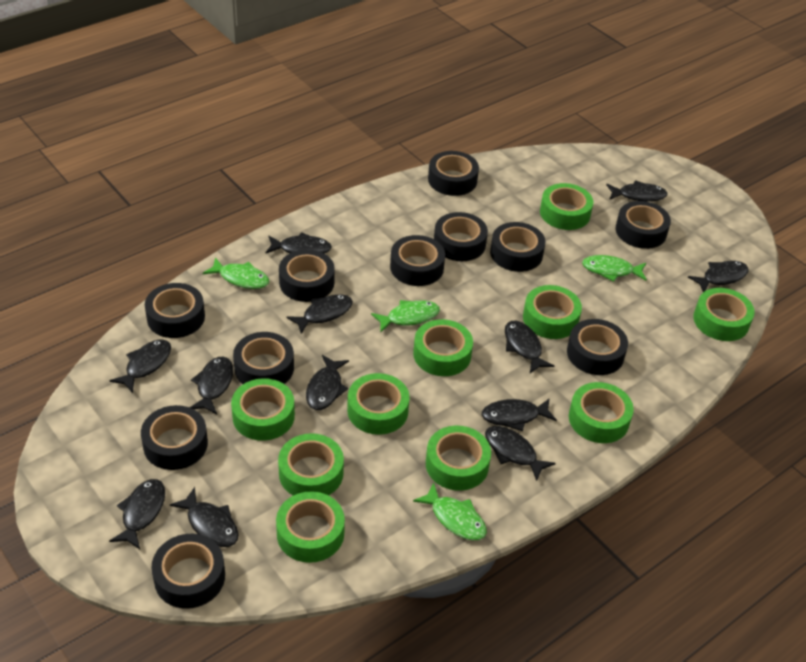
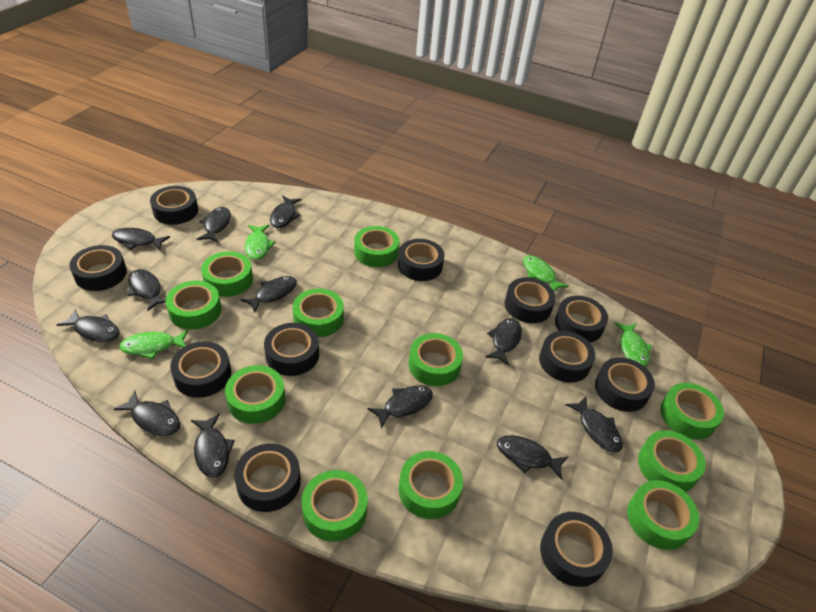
green tape: 10 -> 11

